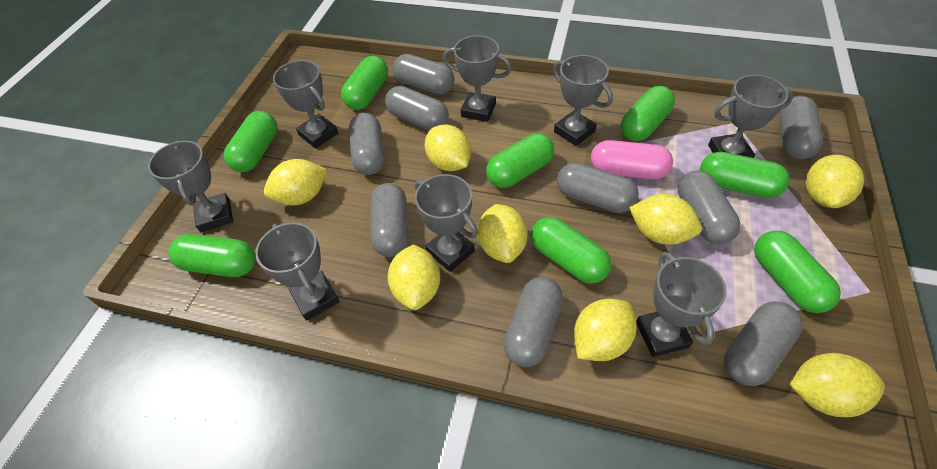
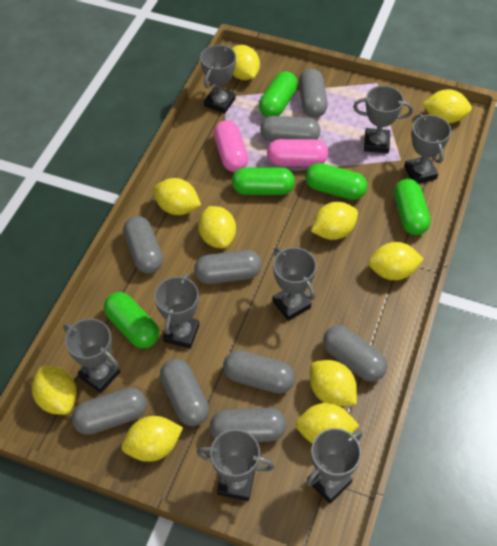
green capsule: 8 -> 5
pink capsule: 1 -> 2
yellow lemon: 8 -> 10

